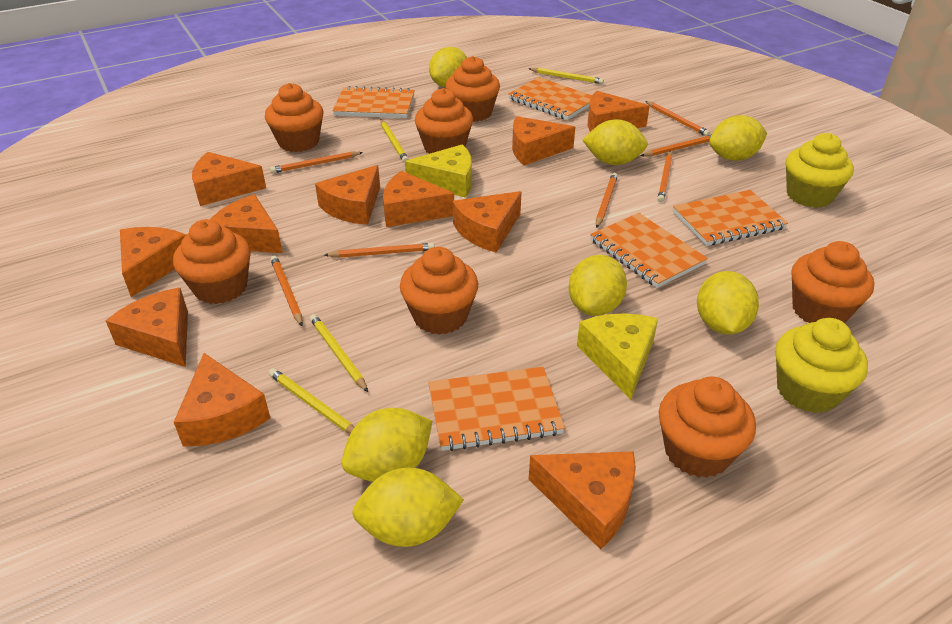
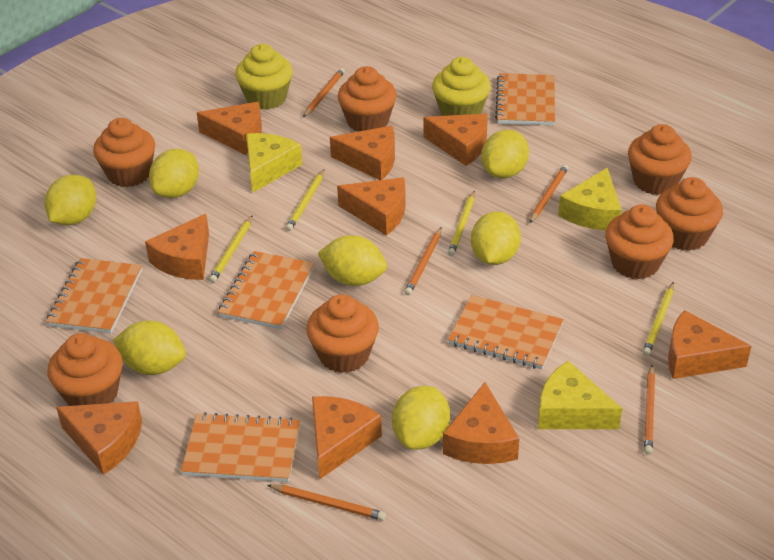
orange cheese: 11 -> 9
orange pencil: 7 -> 5
yellow cheese: 2 -> 3

